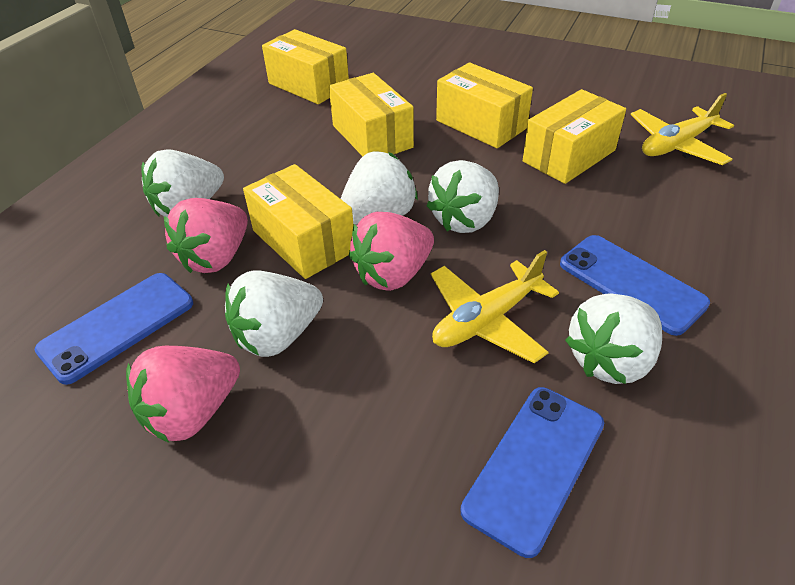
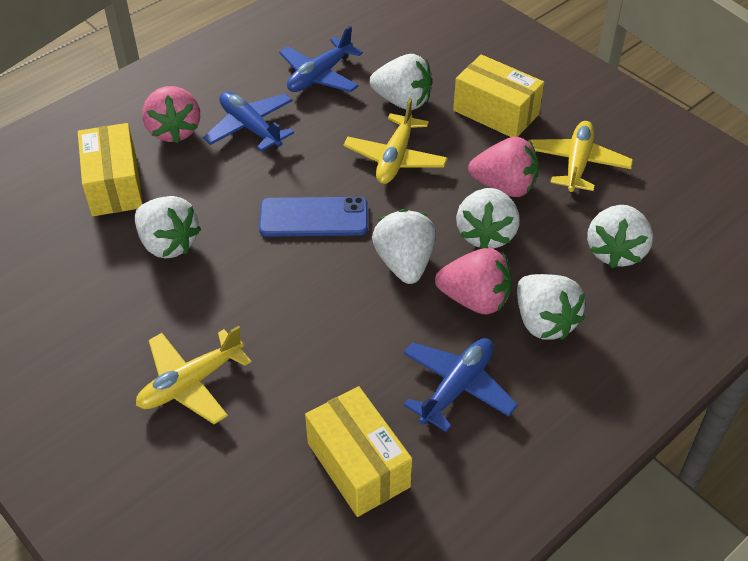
blue phone: 3 -> 1
blue plane: 0 -> 3
white strawberry: 5 -> 6
yellow box: 5 -> 3
yellow plane: 2 -> 3

